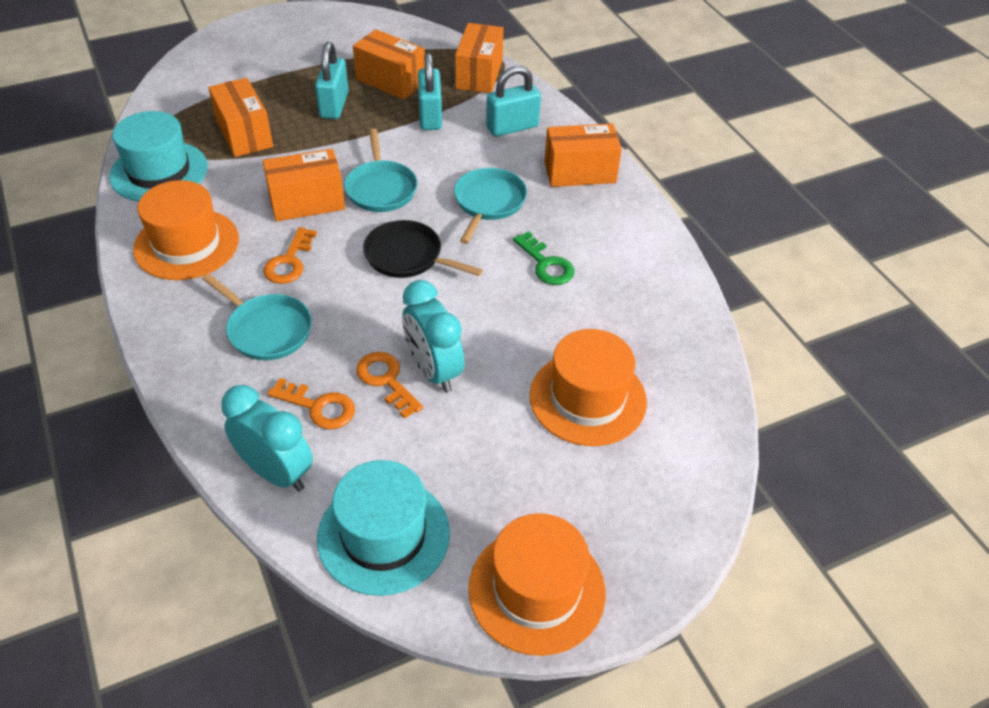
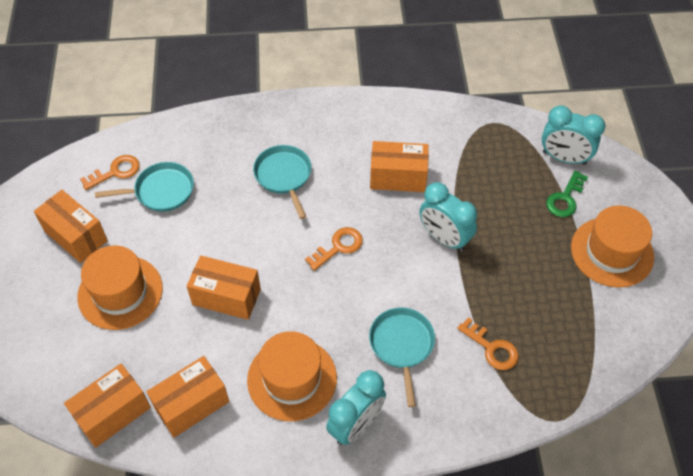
black pan: 1 -> 0
turquoise clock: 2 -> 3
turquoise hat: 2 -> 0
turquoise padlock: 3 -> 0

